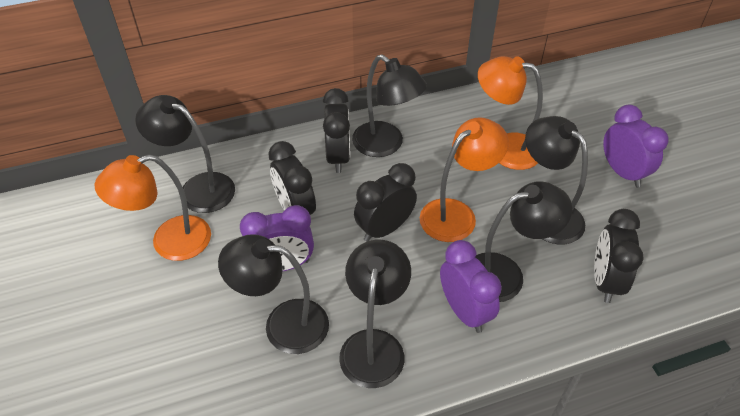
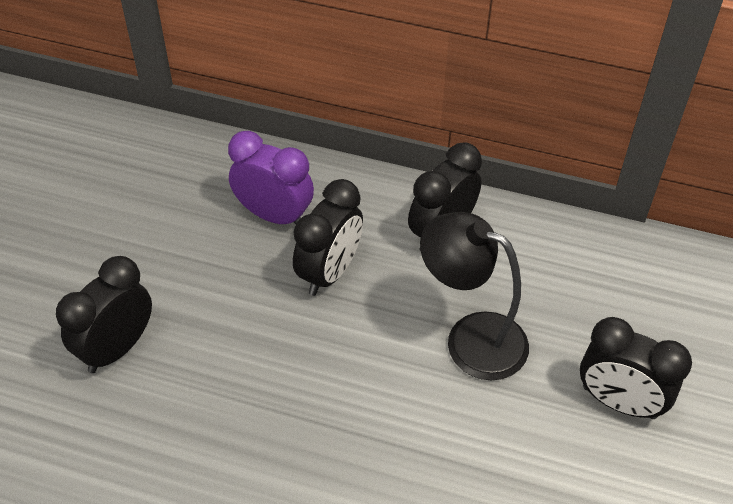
black lamp: 6 -> 1
orange lamp: 3 -> 0
purple clock: 3 -> 1

